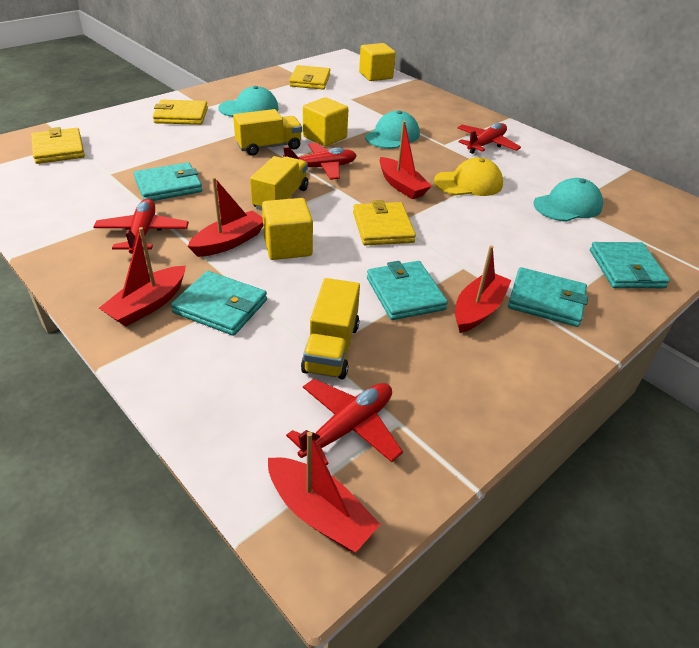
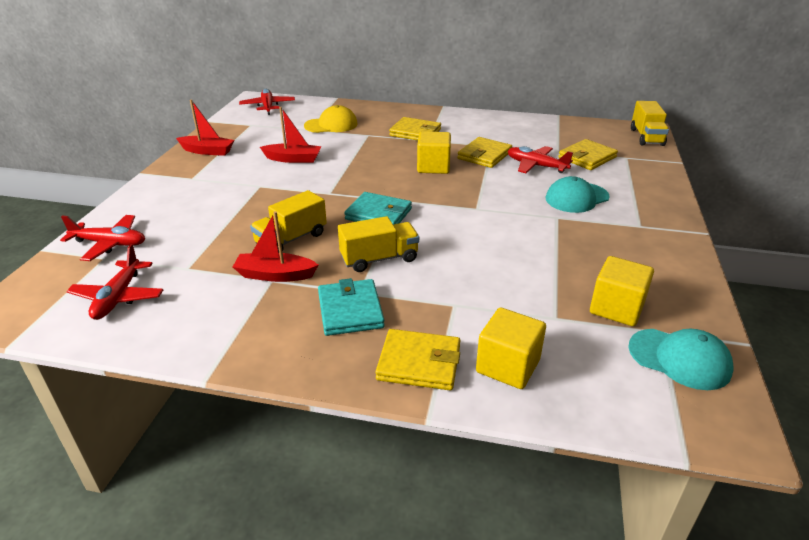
red boat: 5 -> 3
turquoise cap: 3 -> 2
turquoise wallet: 5 -> 2

